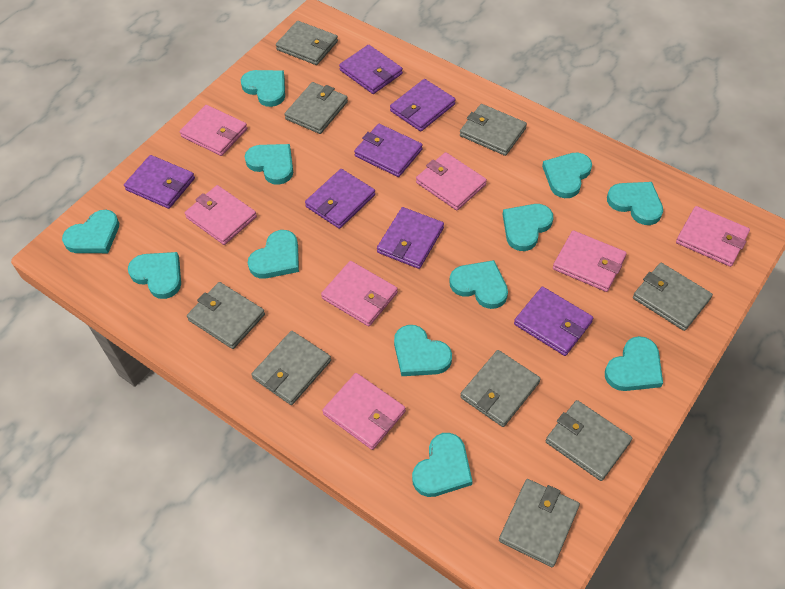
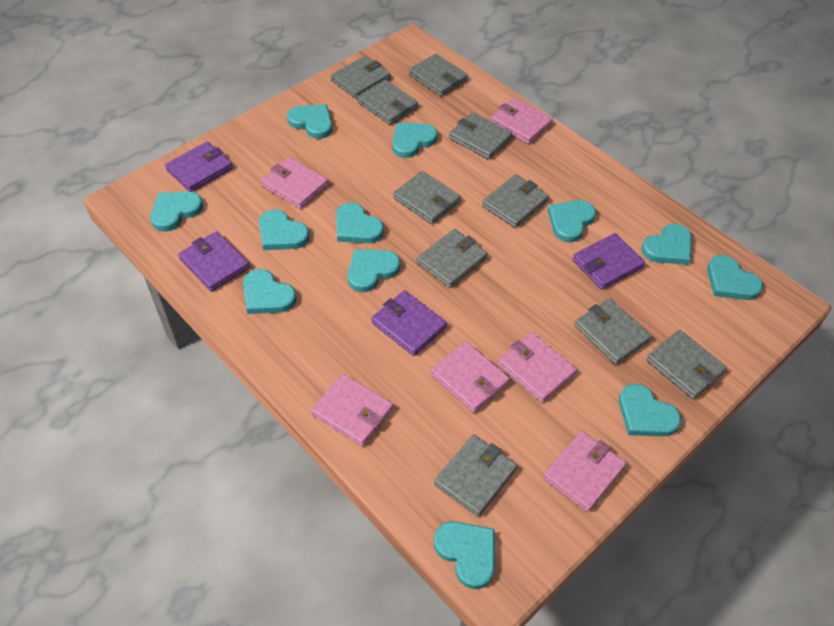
grey wallet: 9 -> 10
pink wallet: 7 -> 6
purple wallet: 7 -> 4

